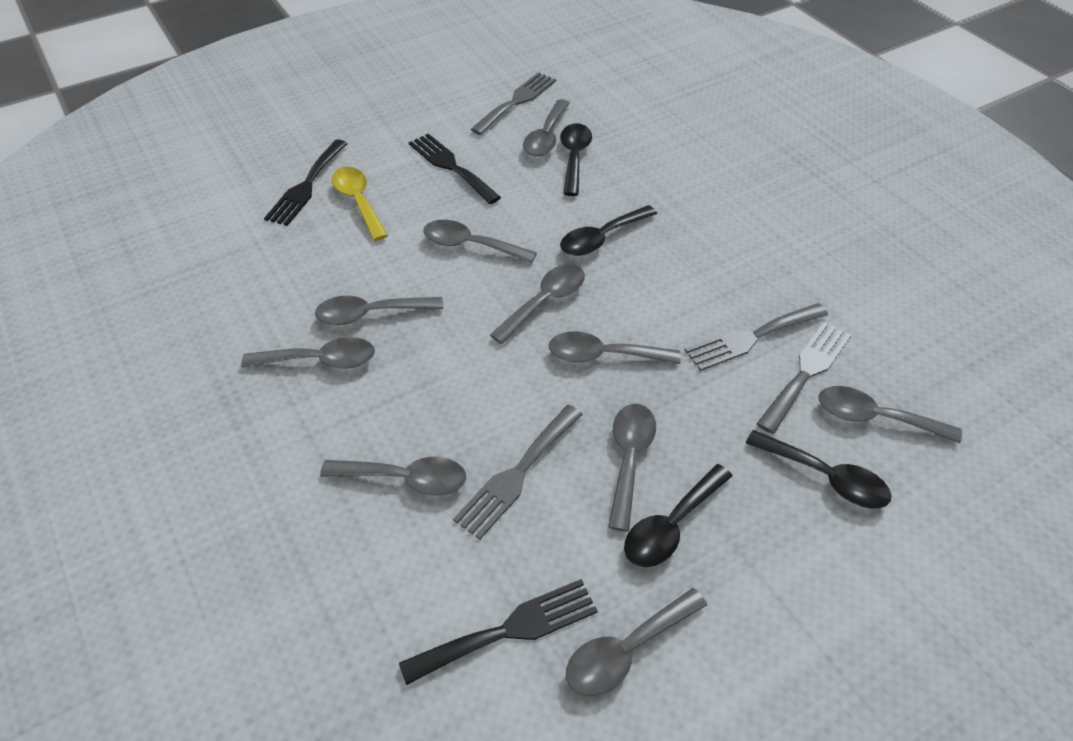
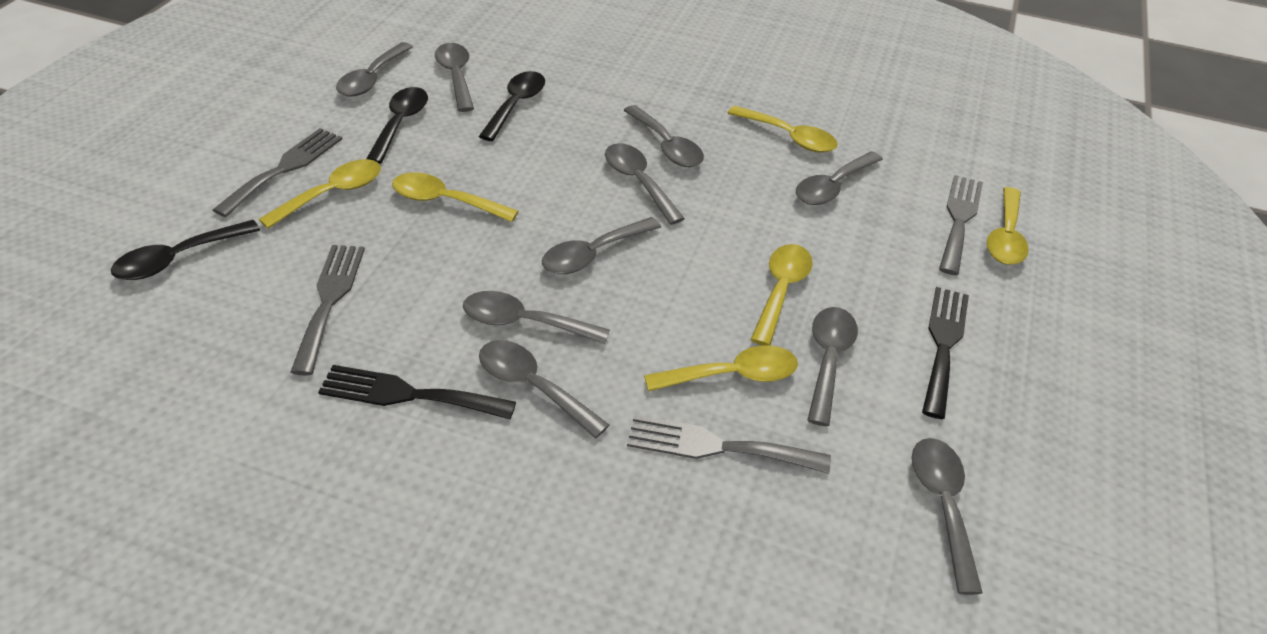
black fork: 3 -> 2
black spoon: 4 -> 3
yellow spoon: 1 -> 6

